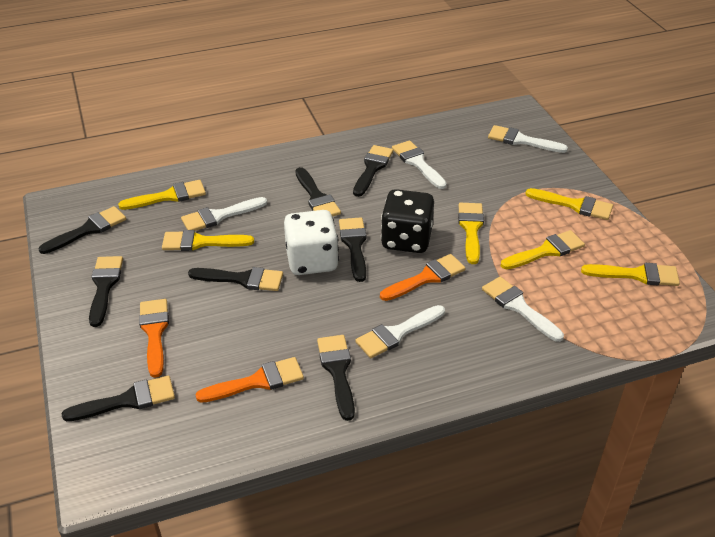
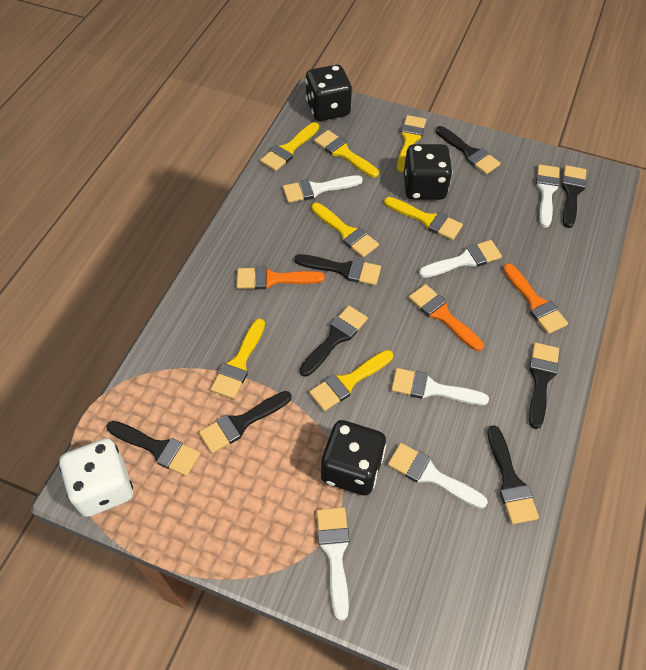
black dice: 1 -> 3
white brush: 5 -> 6
yellow brush: 6 -> 7

